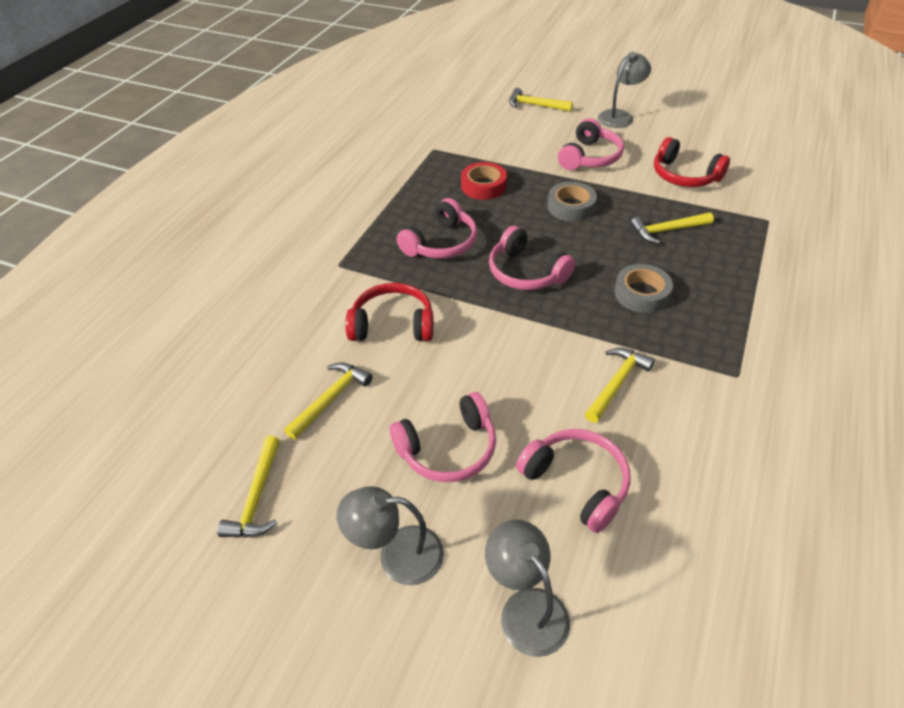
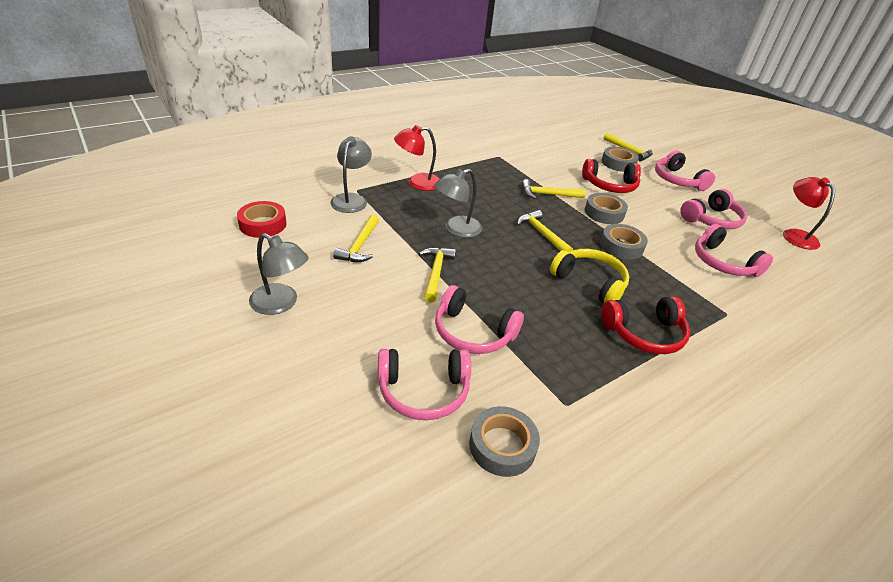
grey tape: 2 -> 4
red lamp: 0 -> 2
yellow headphones: 0 -> 1

